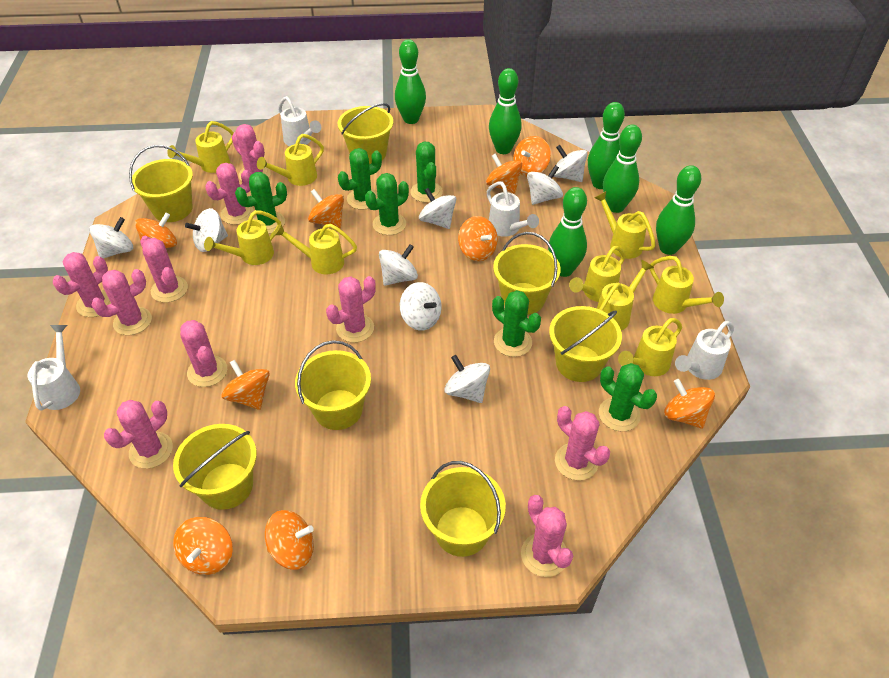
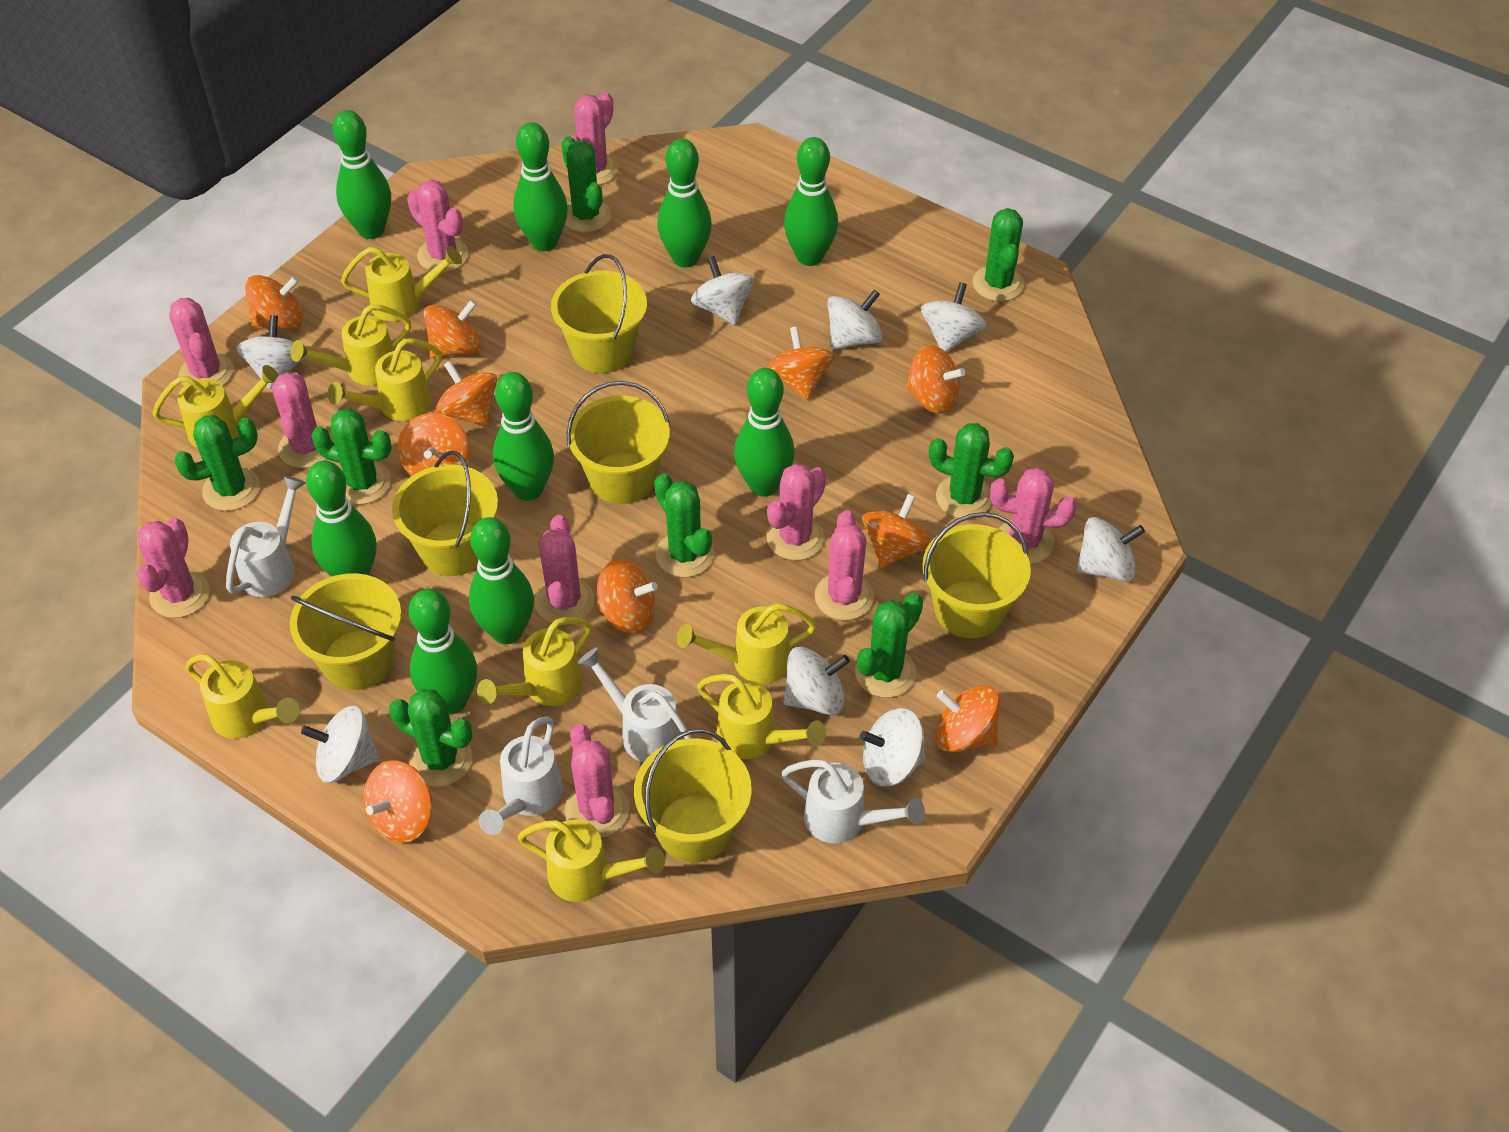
green bowling pin: 6 -> 9
green cactus: 6 -> 8
orange spinning top: 9 -> 10
yellow bucket: 7 -> 6

